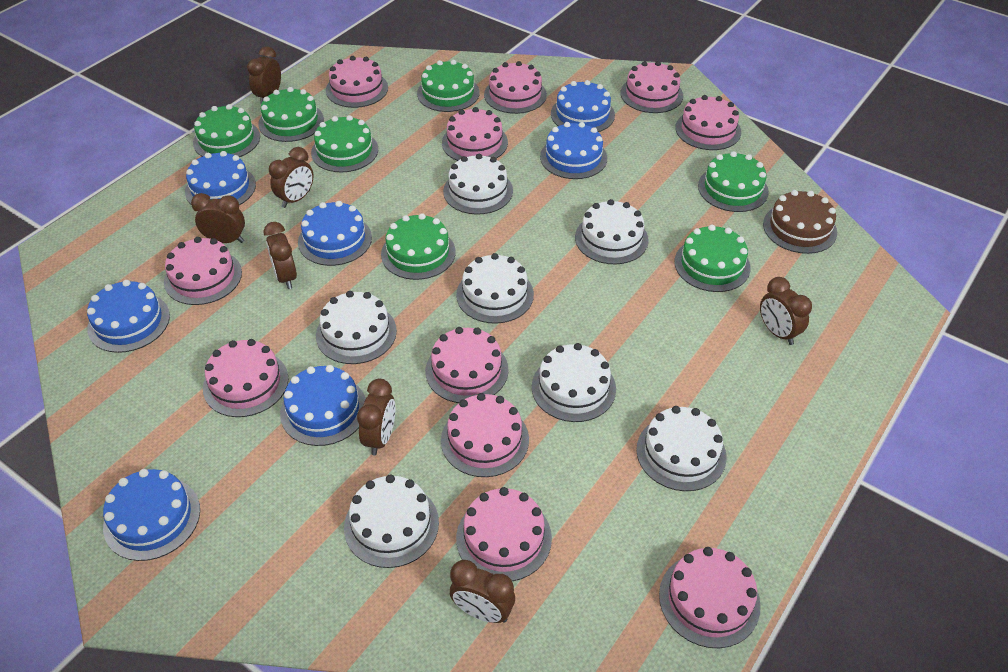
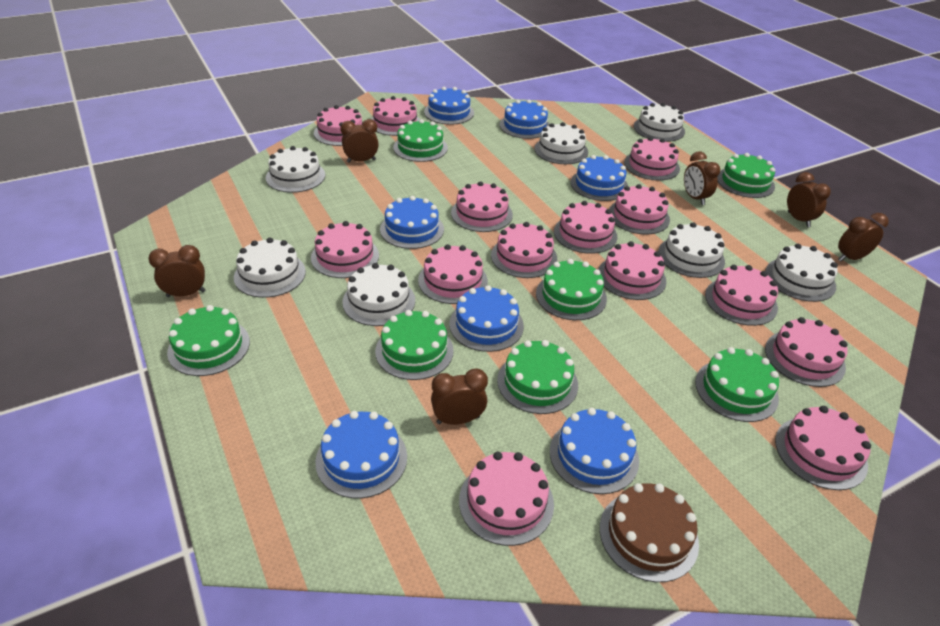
brown clock: 7 -> 6
pink cake: 11 -> 14

